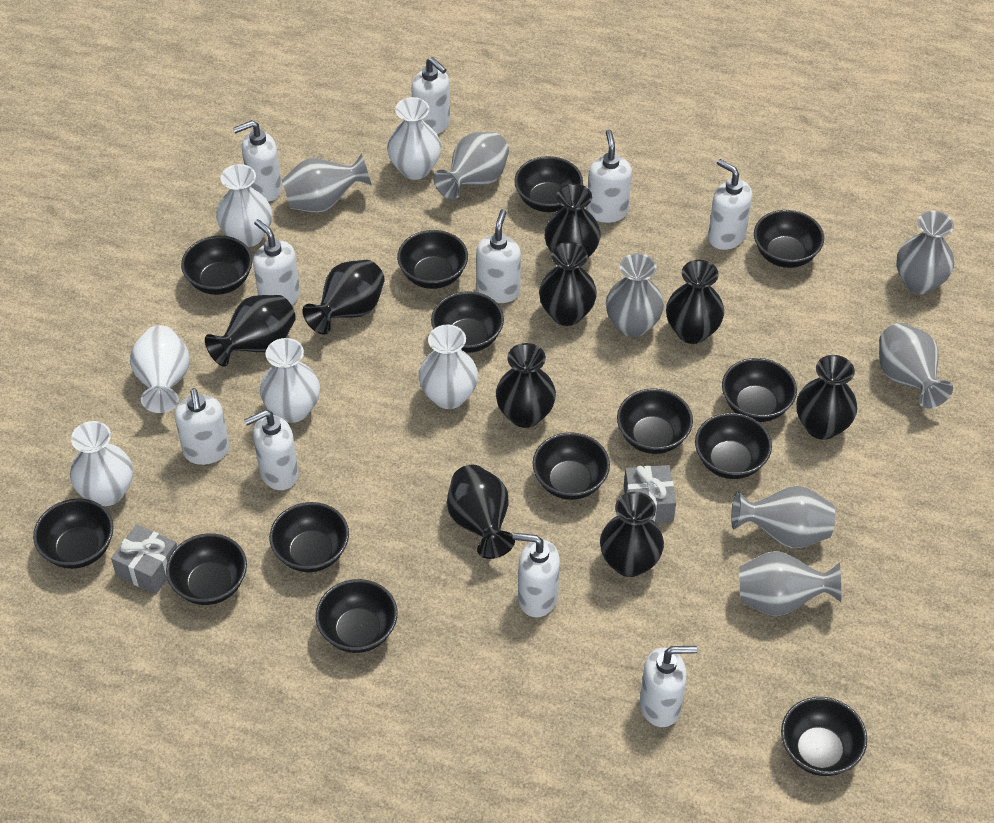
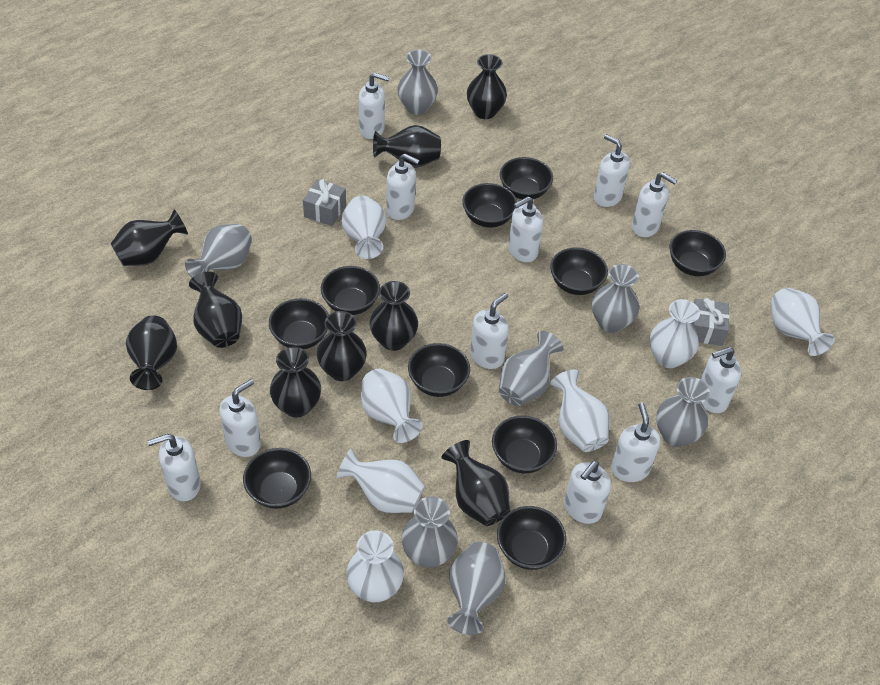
black bowl: 14 -> 10
white soap dispenser: 10 -> 11
white vase: 6 -> 7

